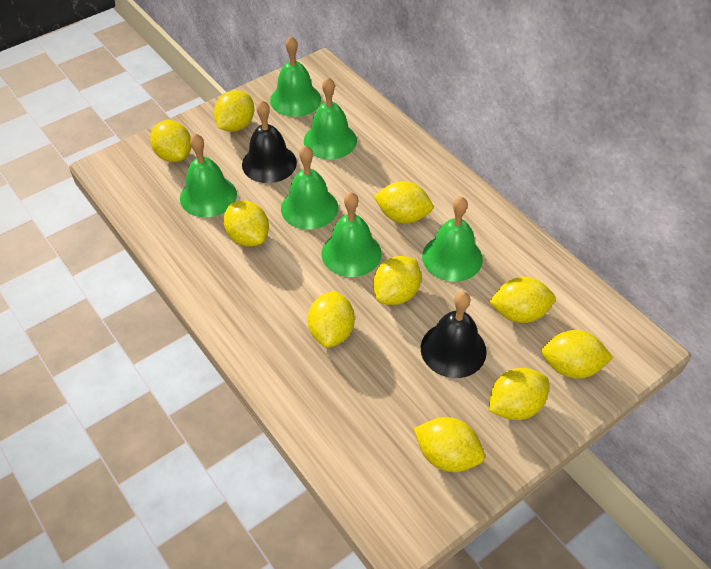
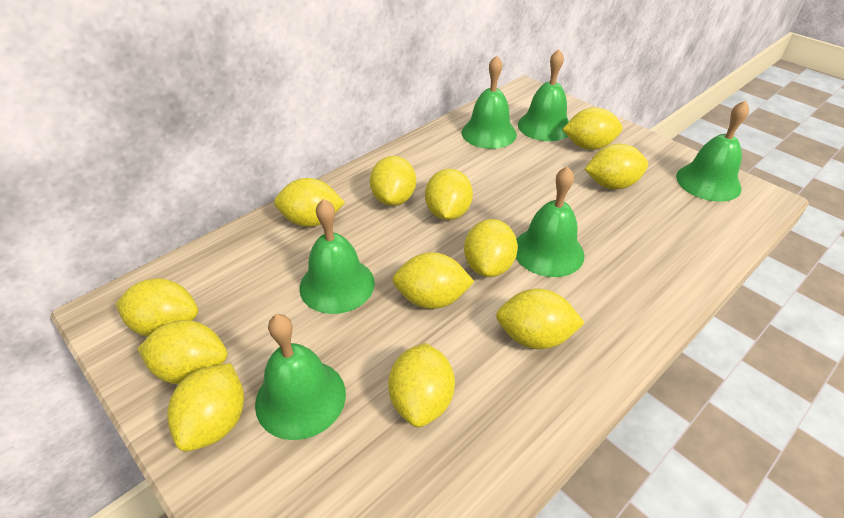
black bell: 2 -> 0
yellow lemon: 10 -> 12

